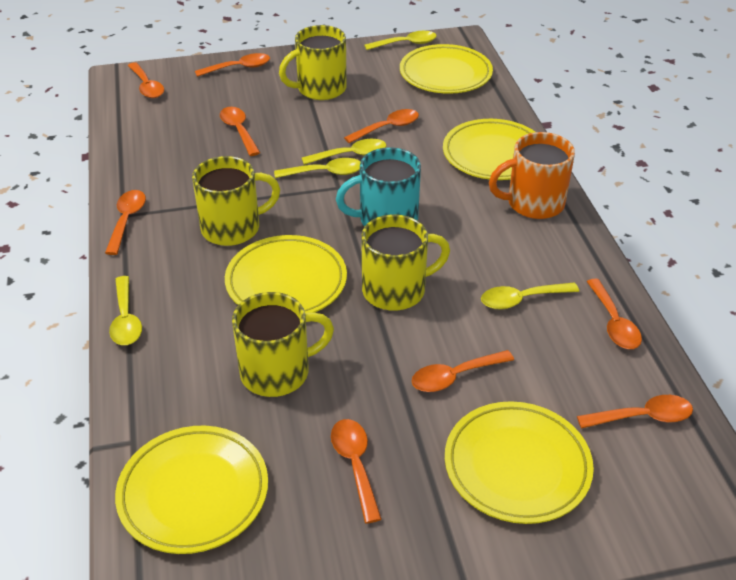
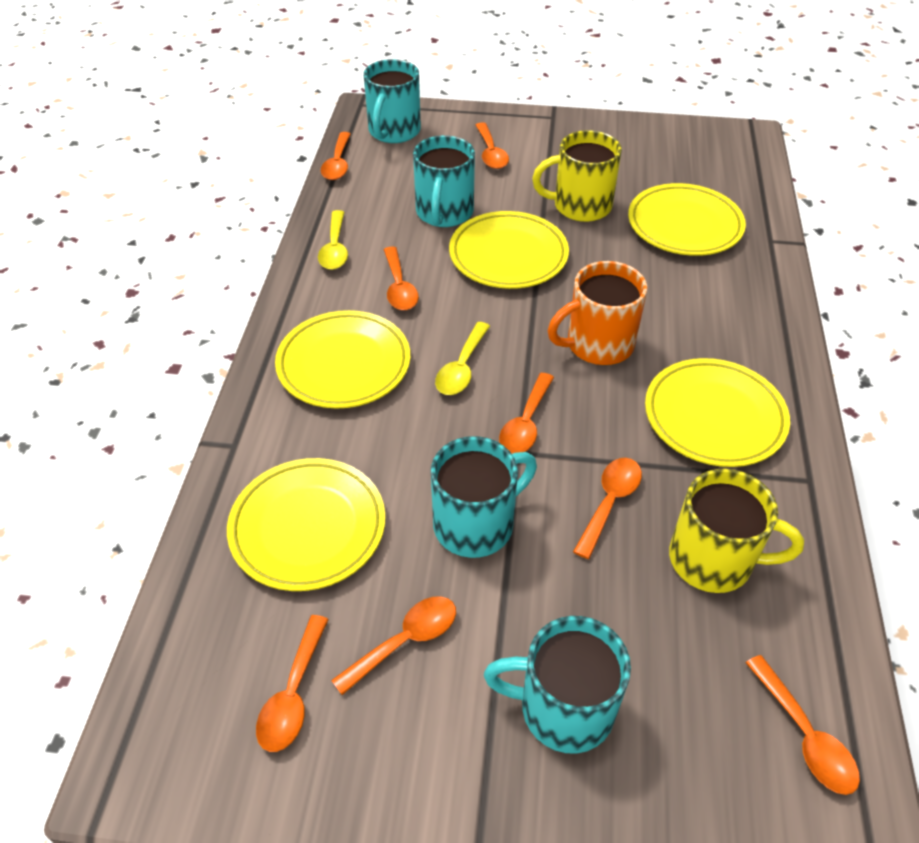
orange spoon: 9 -> 8
turquoise mug: 1 -> 4
yellow mug: 4 -> 2
yellow spoon: 5 -> 2

